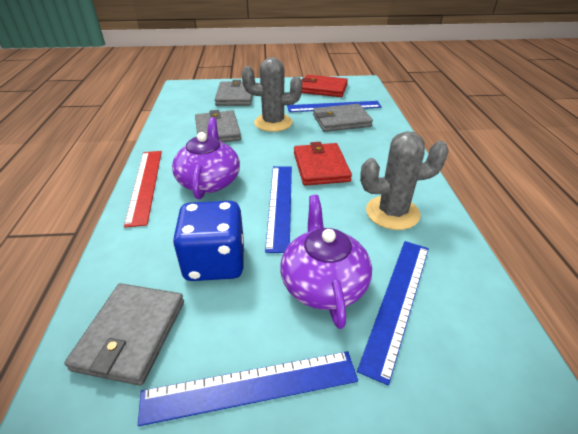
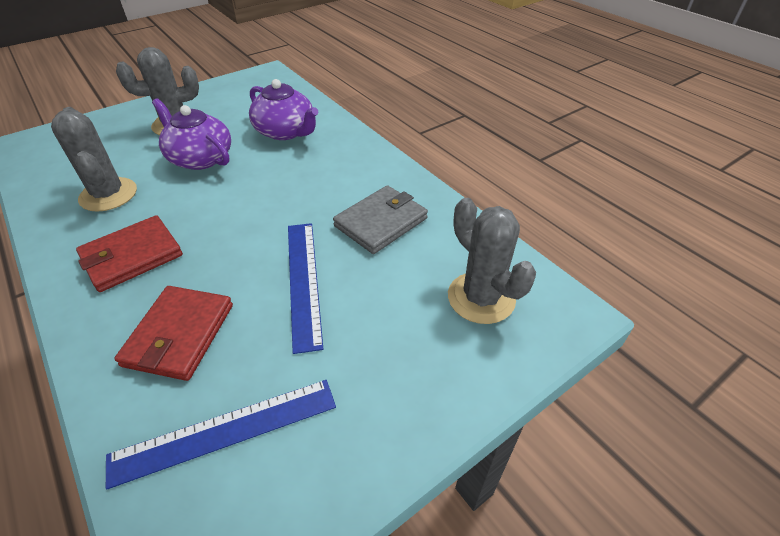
blue dice: 1 -> 0
blue ruler: 4 -> 2
grey cactus: 2 -> 3
grey wallet: 4 -> 1
red ruler: 1 -> 0

